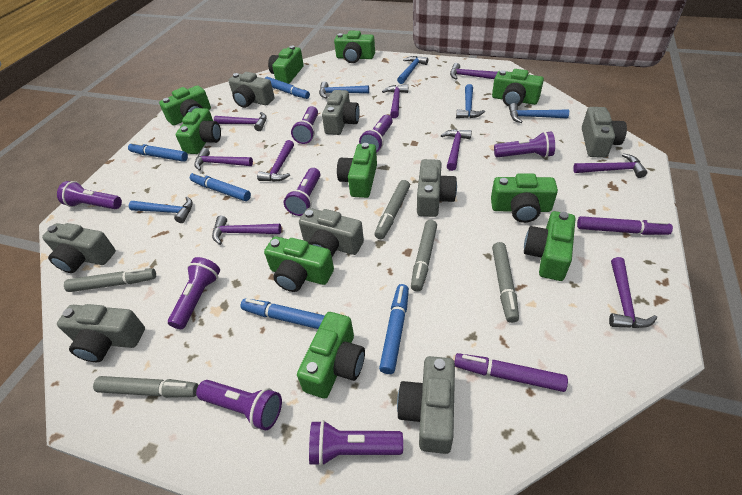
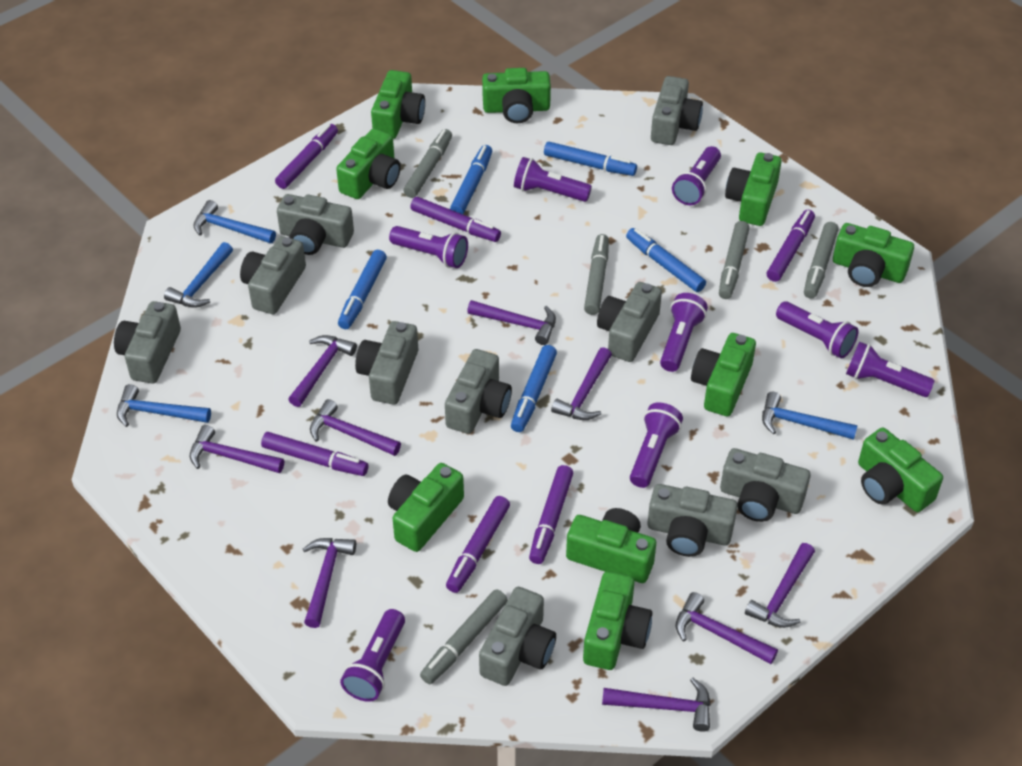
blue hammer: 5 -> 4
grey camera: 8 -> 10
purple marker: 2 -> 6

